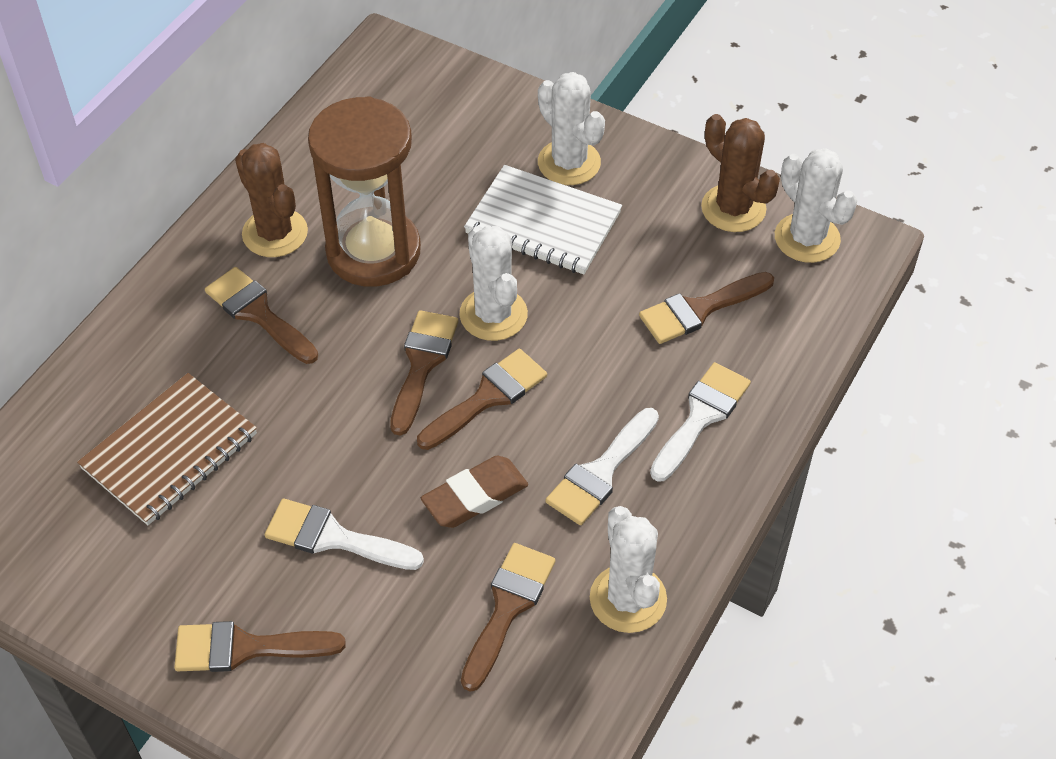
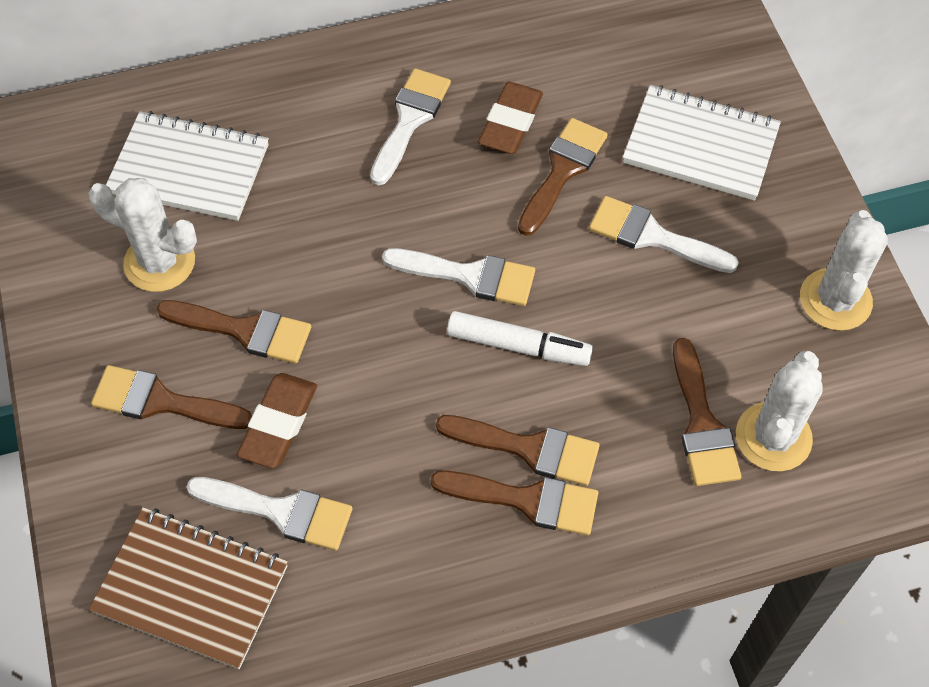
brown cactus: 2 -> 0
brown eraser: 1 -> 2
brown hourglass: 1 -> 0
white brush: 3 -> 4
white cactus: 4 -> 3
white marker: 0 -> 1
white notebook: 1 -> 2

